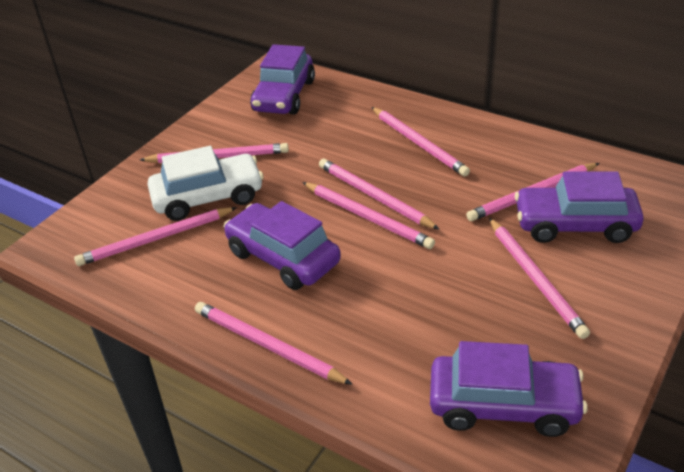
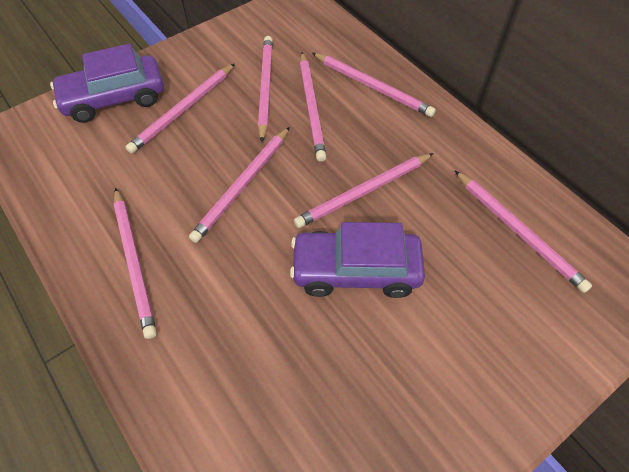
purple car: 4 -> 2
white car: 1 -> 0

